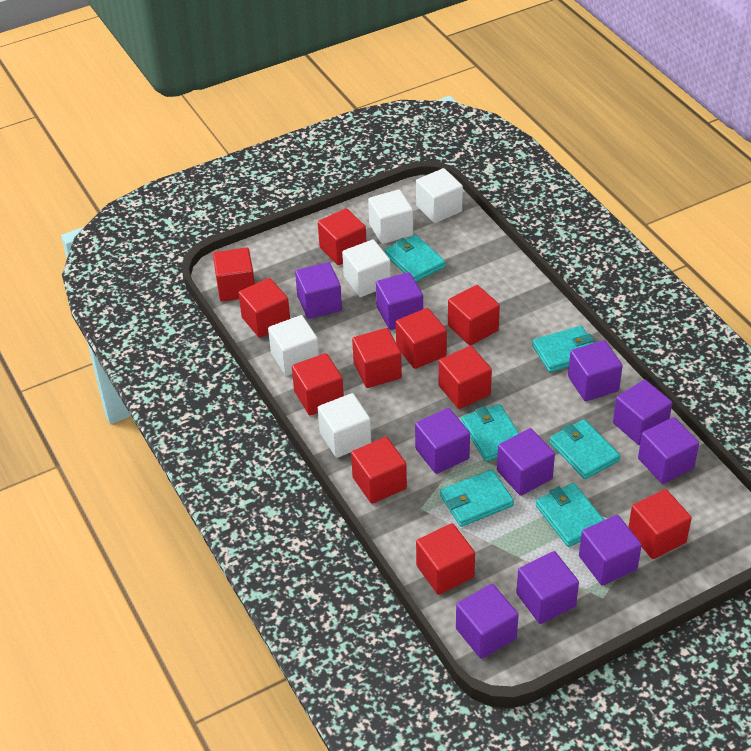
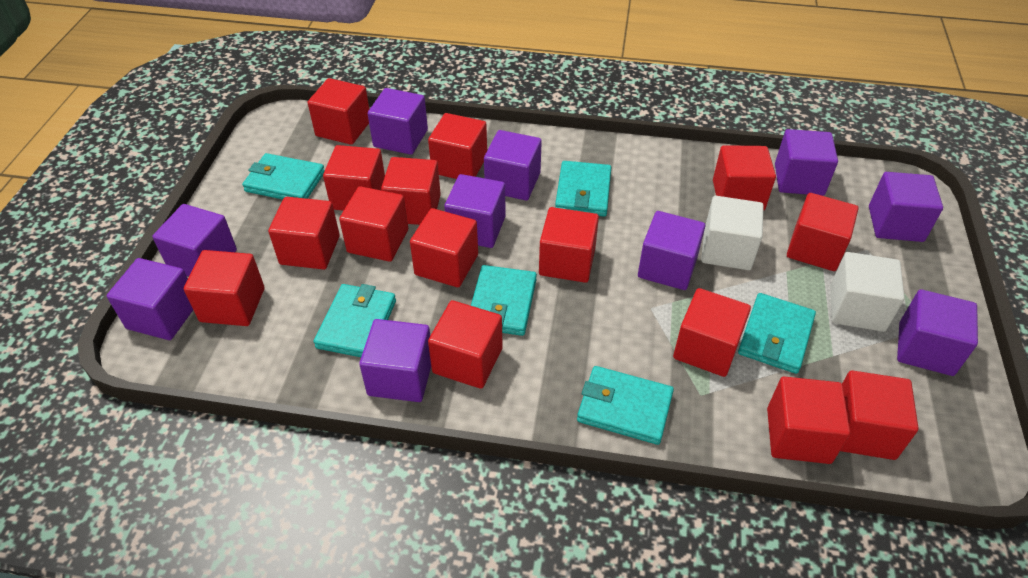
red cube: 11 -> 15
white cube: 5 -> 2

